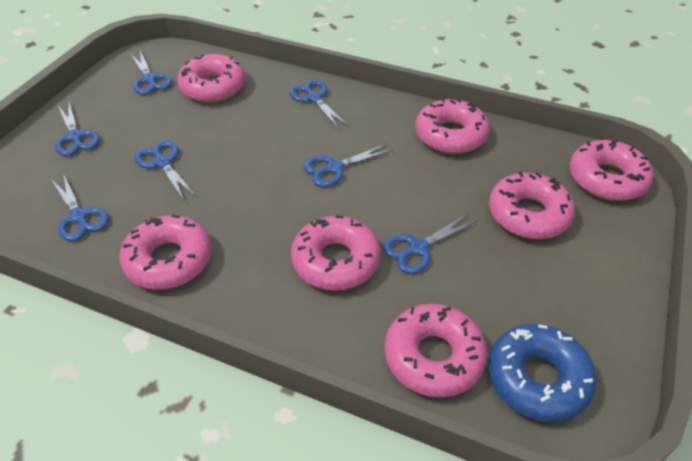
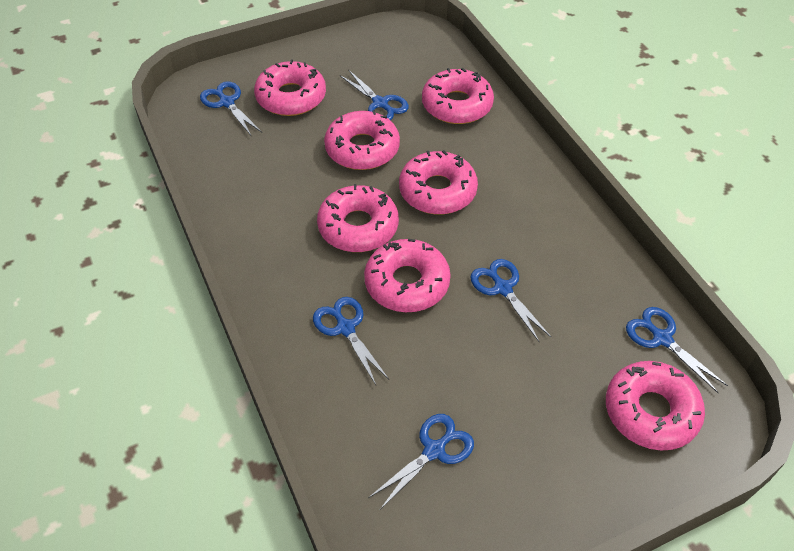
blue donut: 1 -> 0
blue scissors: 7 -> 6

